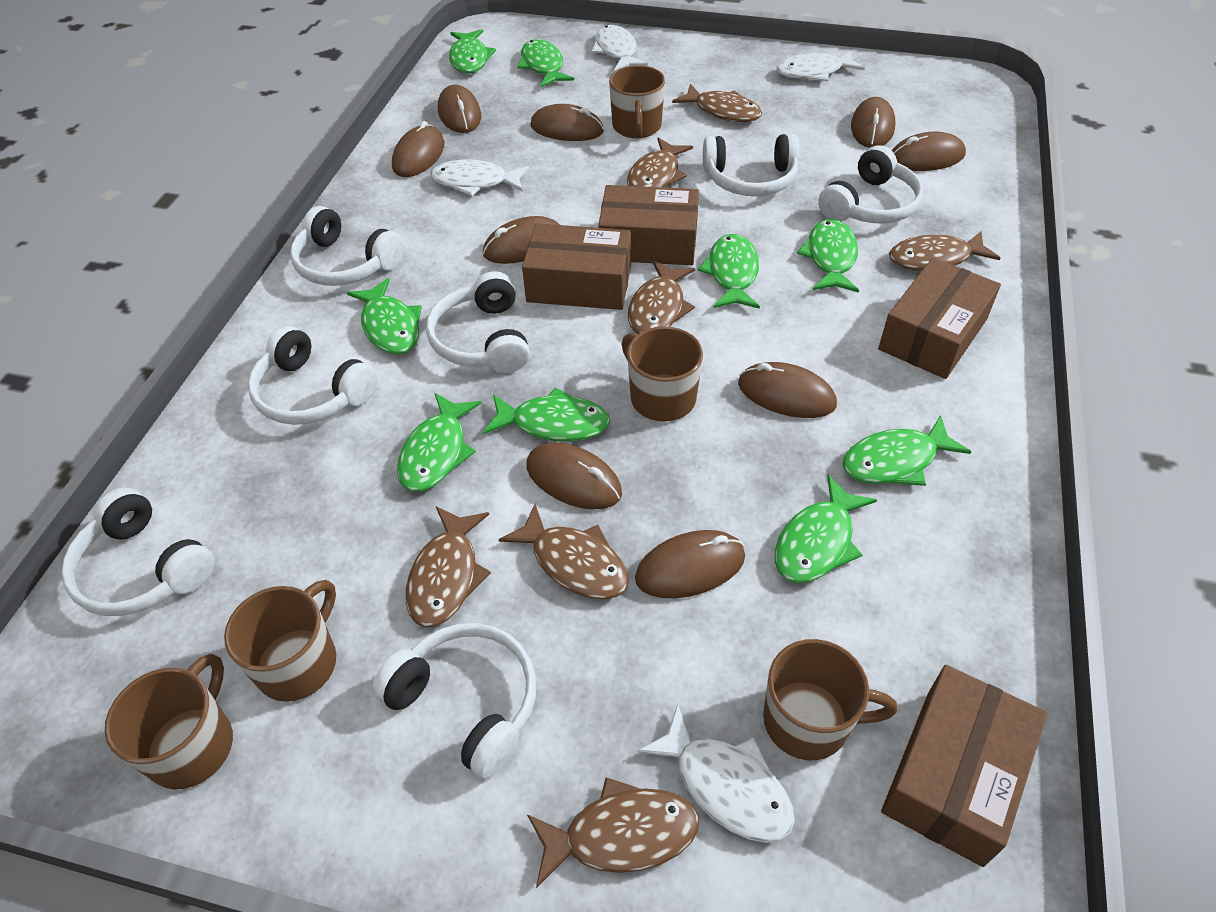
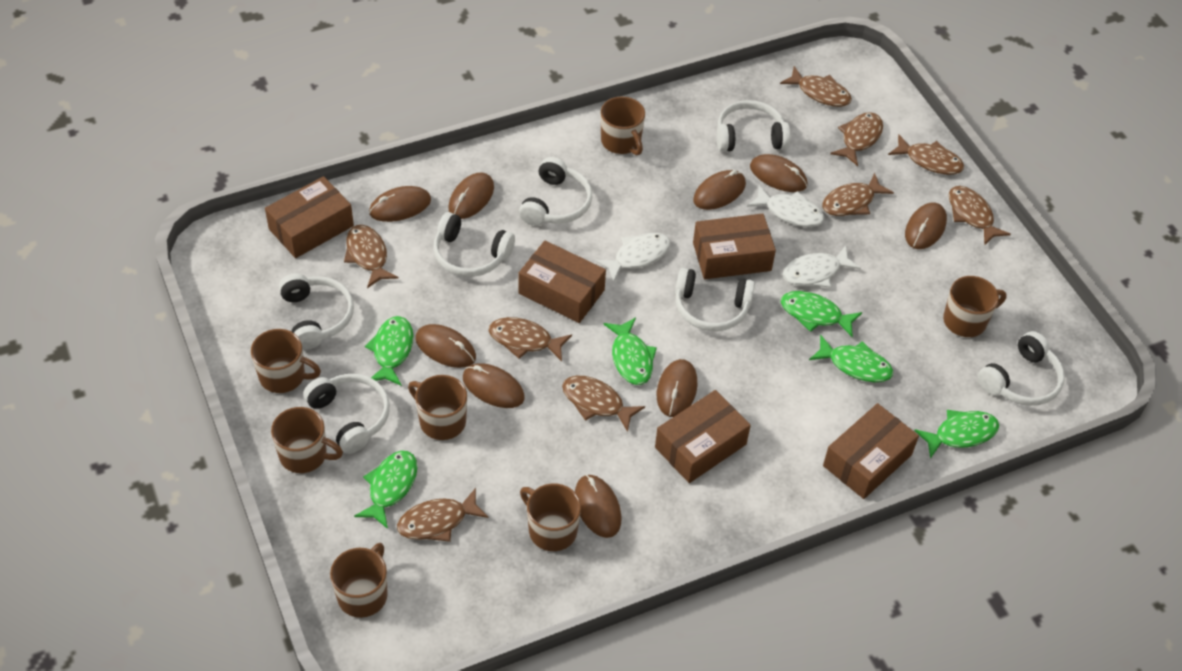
brown box: 4 -> 5
brown fish: 7 -> 9
brown mug: 5 -> 7
green fish: 9 -> 6
white fish: 4 -> 3

